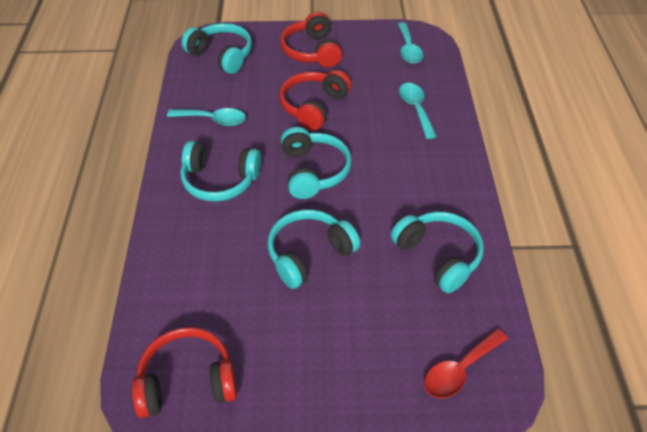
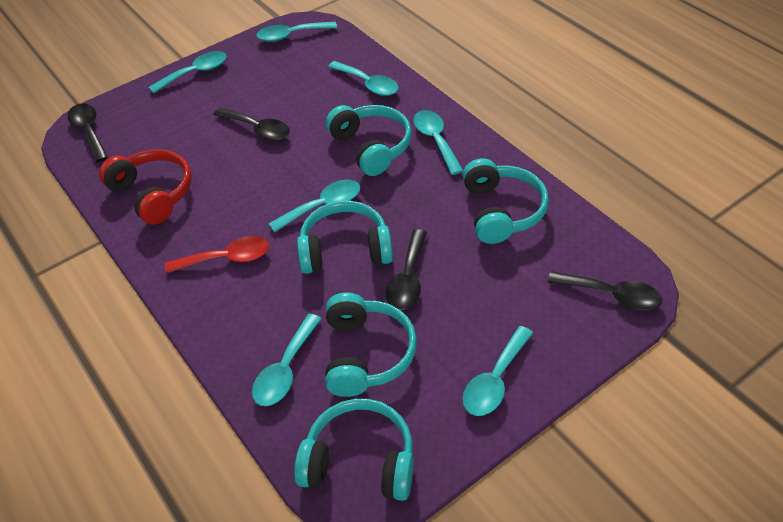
black spoon: 0 -> 4
red headphones: 3 -> 1
turquoise spoon: 3 -> 7

